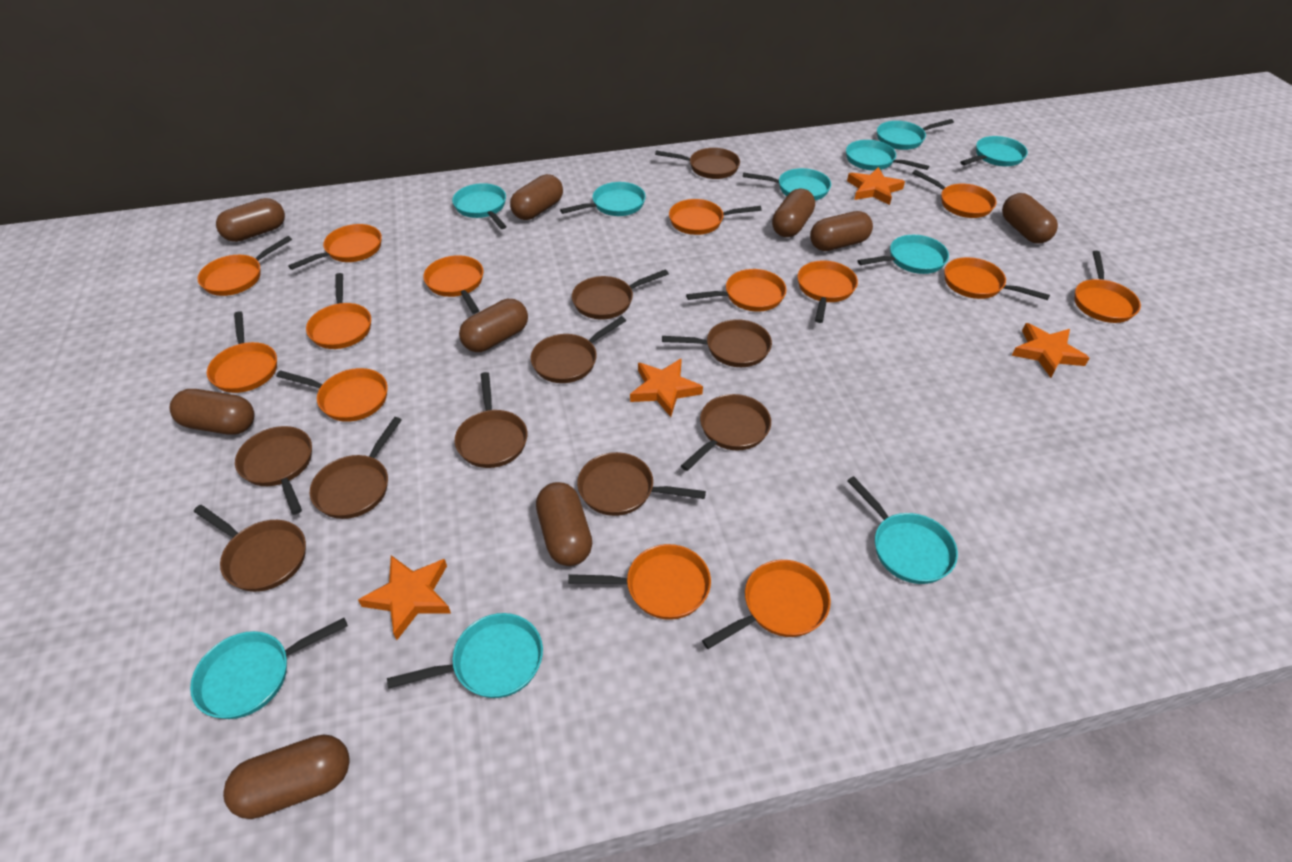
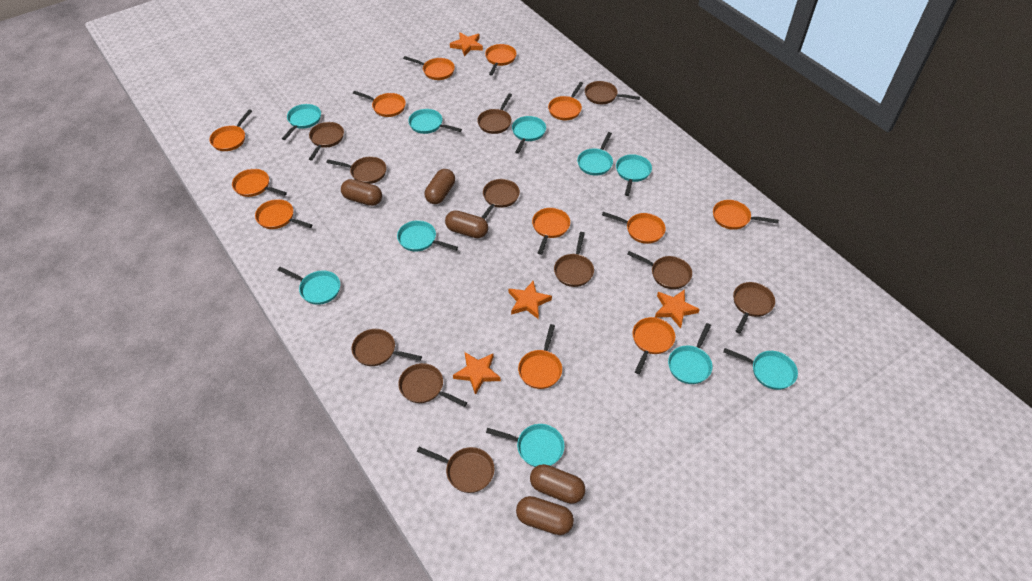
brown capsule: 9 -> 5
brown pan: 10 -> 11
orange pan: 14 -> 12

